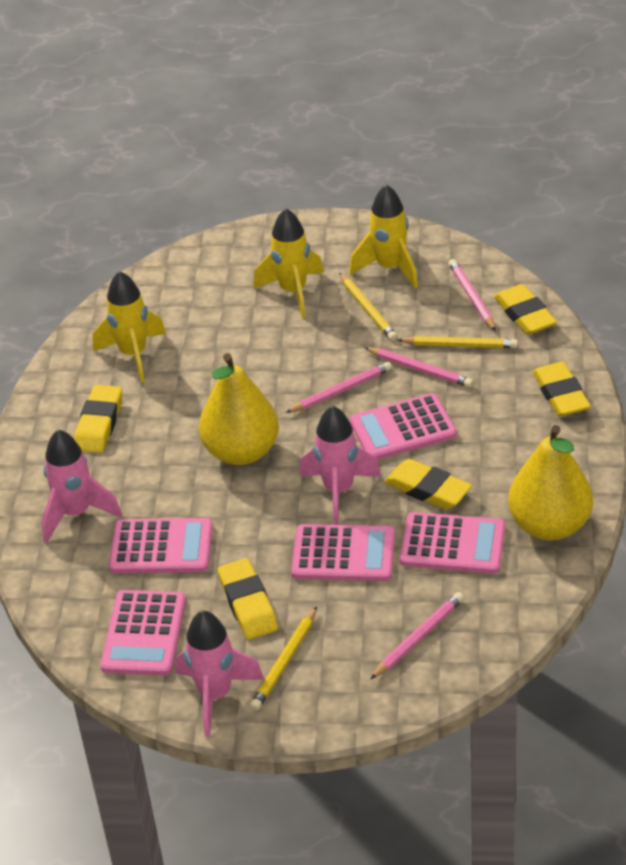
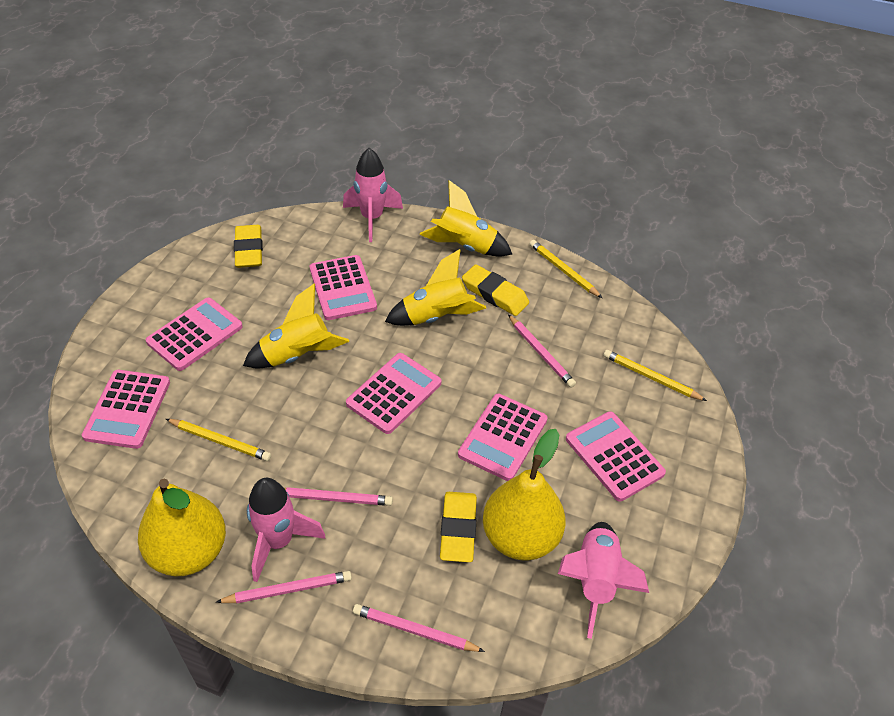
pink calculator: 5 -> 6
yellow eraser: 5 -> 3

